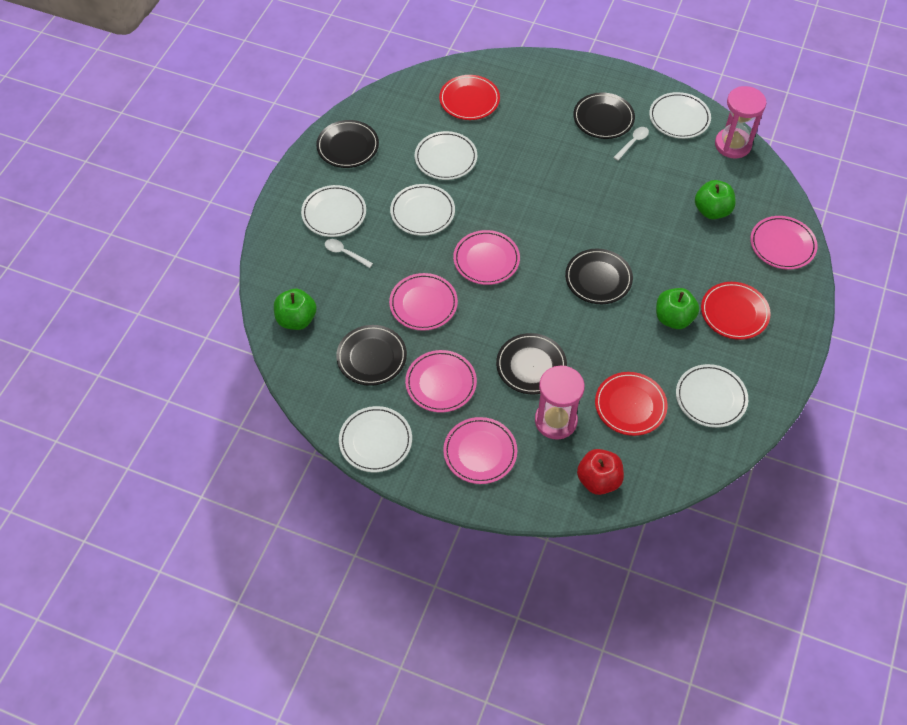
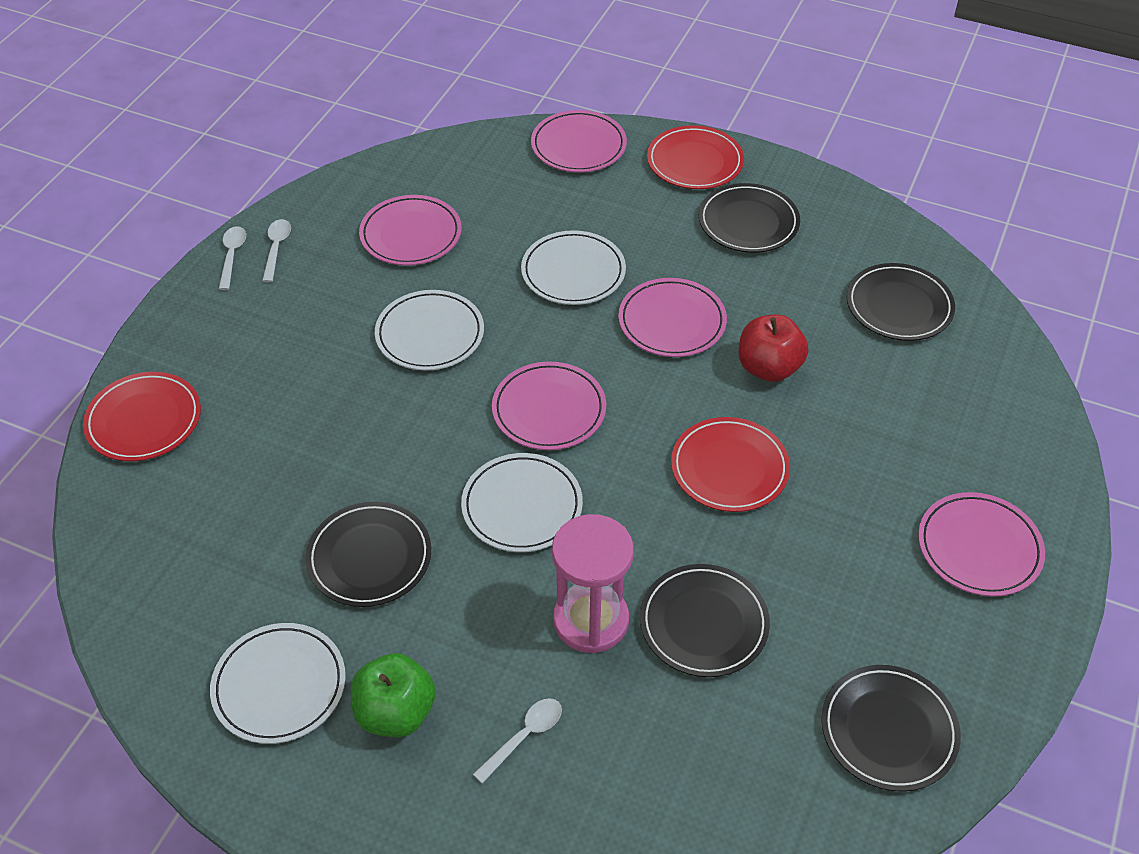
green apple: 3 -> 1
pink hourglass: 2 -> 1
white plate: 6 -> 4
white spoon: 2 -> 3

